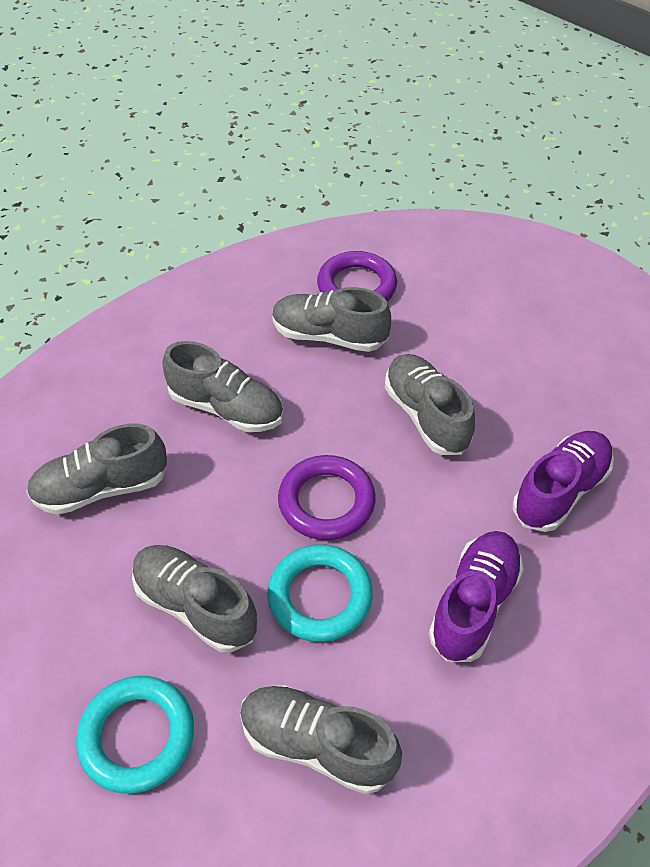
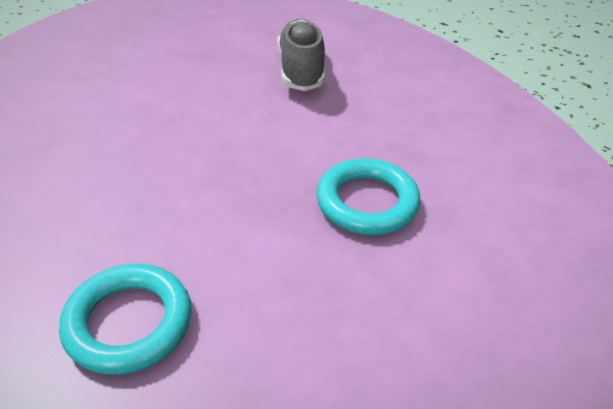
grey shoe: 6 -> 1
purple ring: 2 -> 0
purple shoe: 2 -> 0

